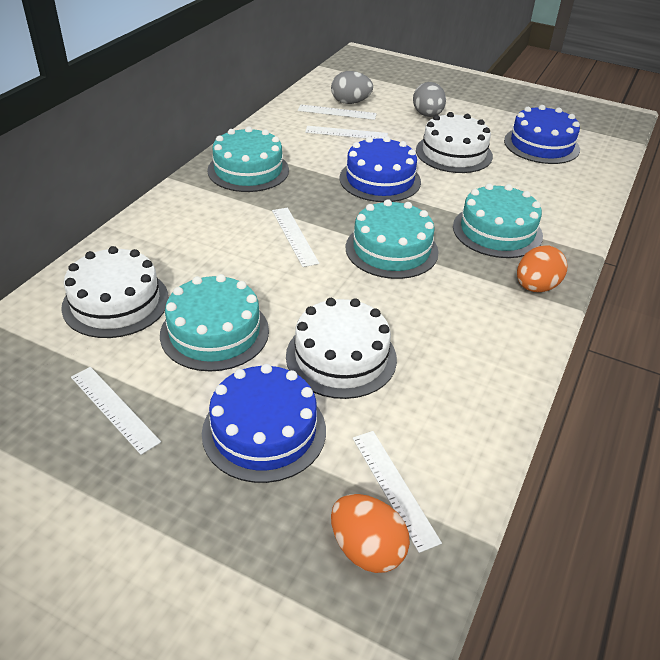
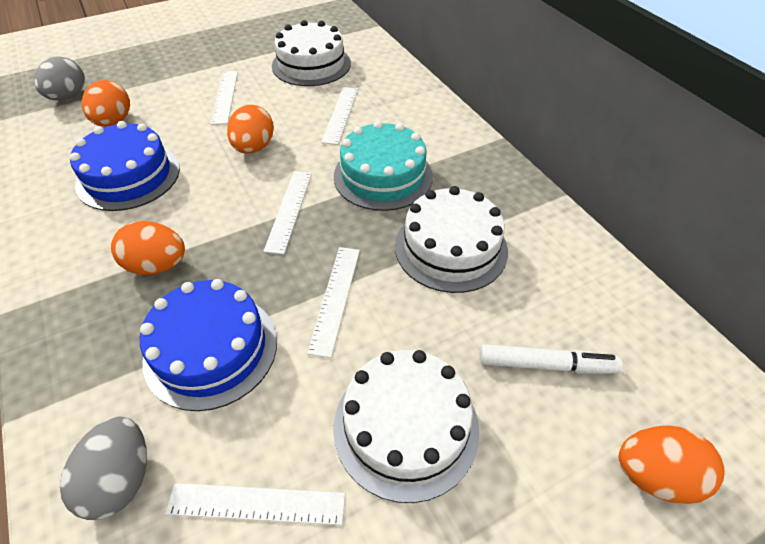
blue cake: 3 -> 2
orange egg: 2 -> 4
turquoise cake: 4 -> 1
white marker: 0 -> 1

